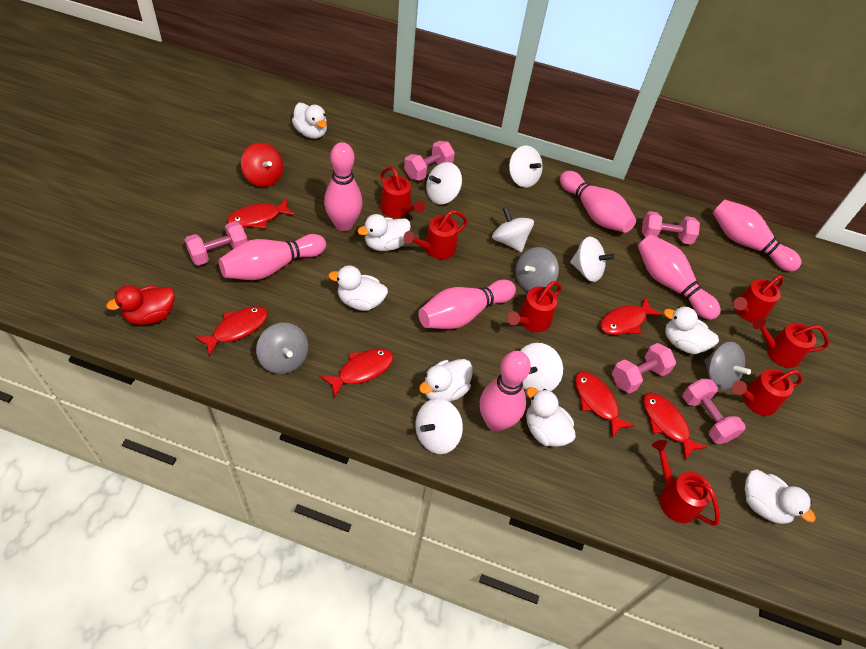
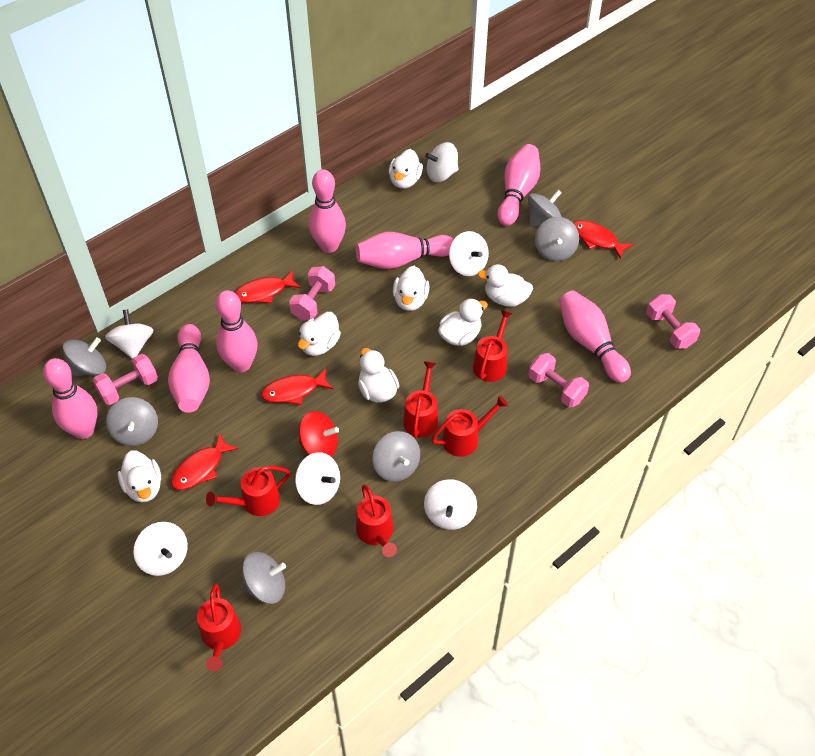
grey spinning top: 3 -> 6
pink dumbbell: 5 -> 4
red duck: 1 -> 0
red fish: 6 -> 4
red watering can: 7 -> 6

